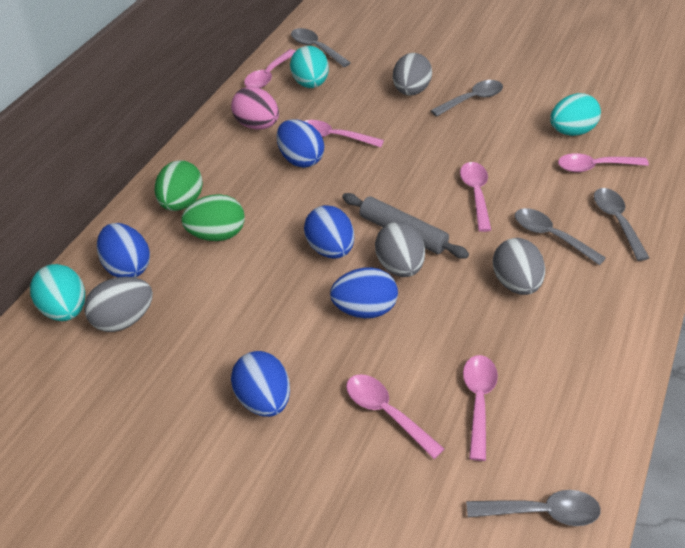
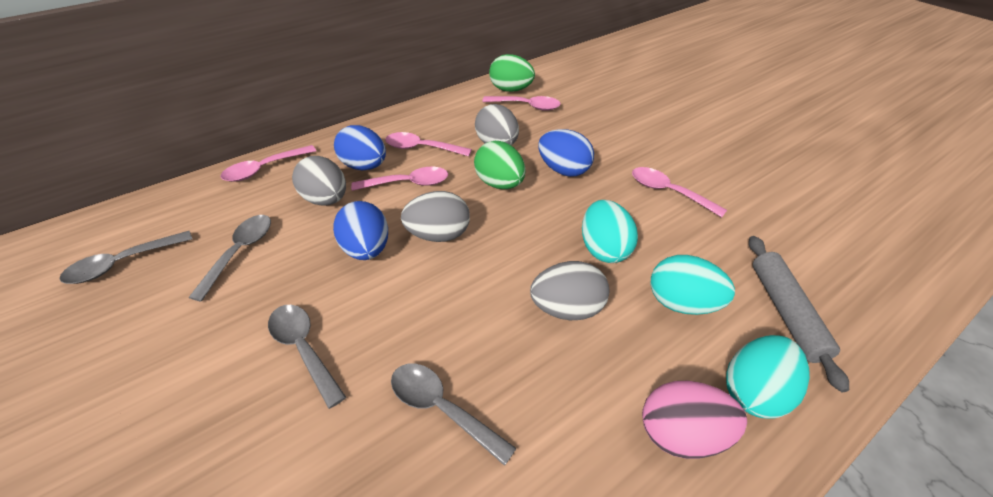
blue egg: 5 -> 3
grey spoon: 5 -> 4
pink spoon: 6 -> 5

